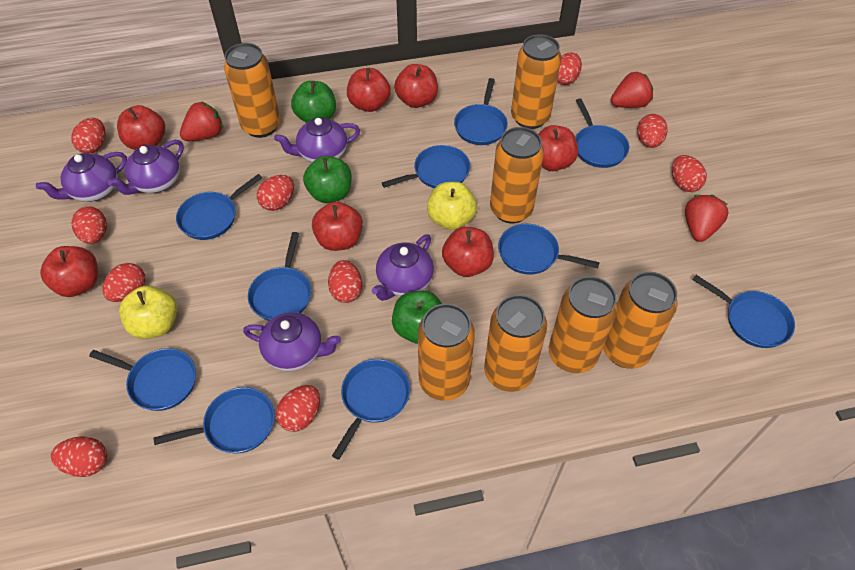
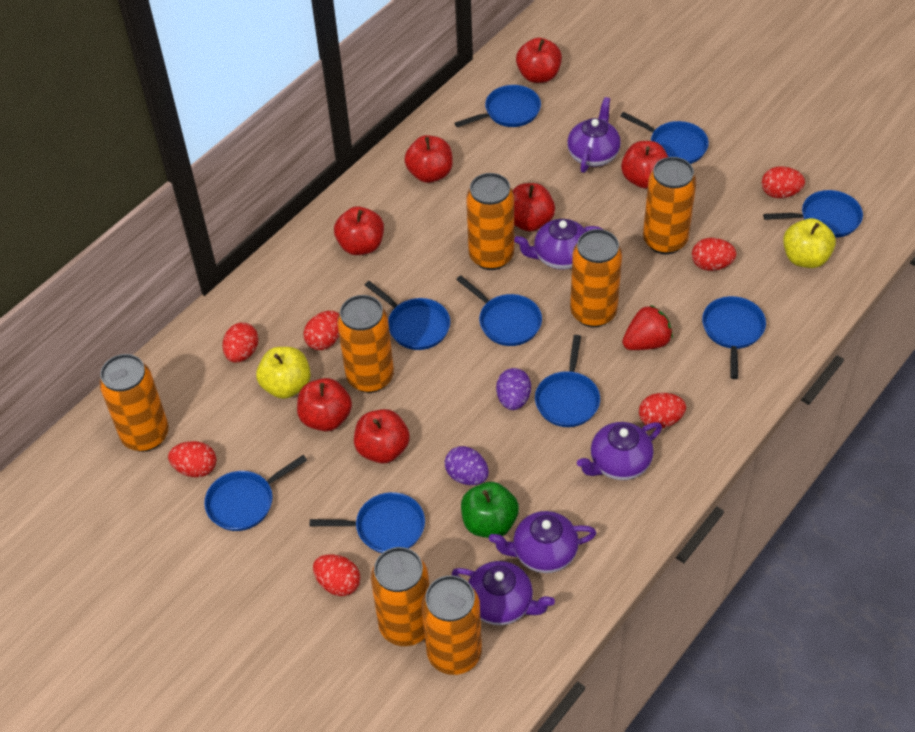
blue pan: 10 -> 9
green apple: 3 -> 1
purple egg: 0 -> 2
red egg: 10 -> 7
red strawberry: 3 -> 1

